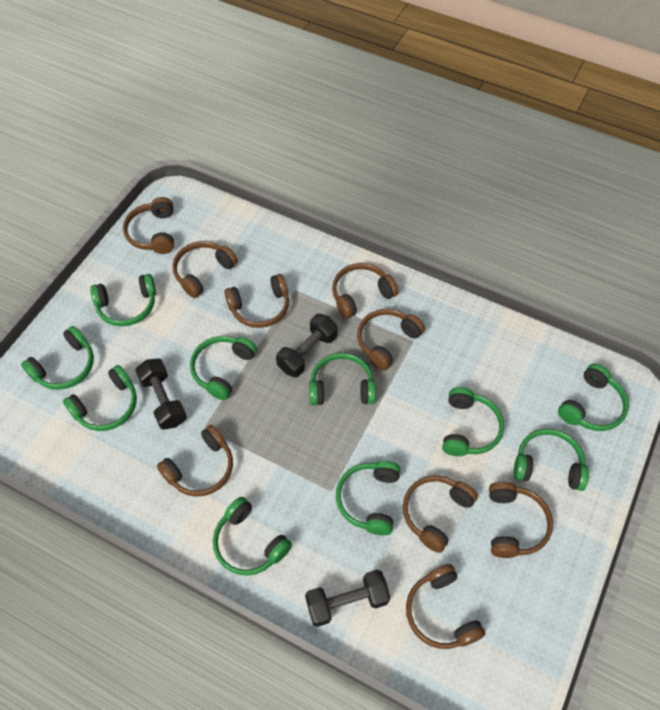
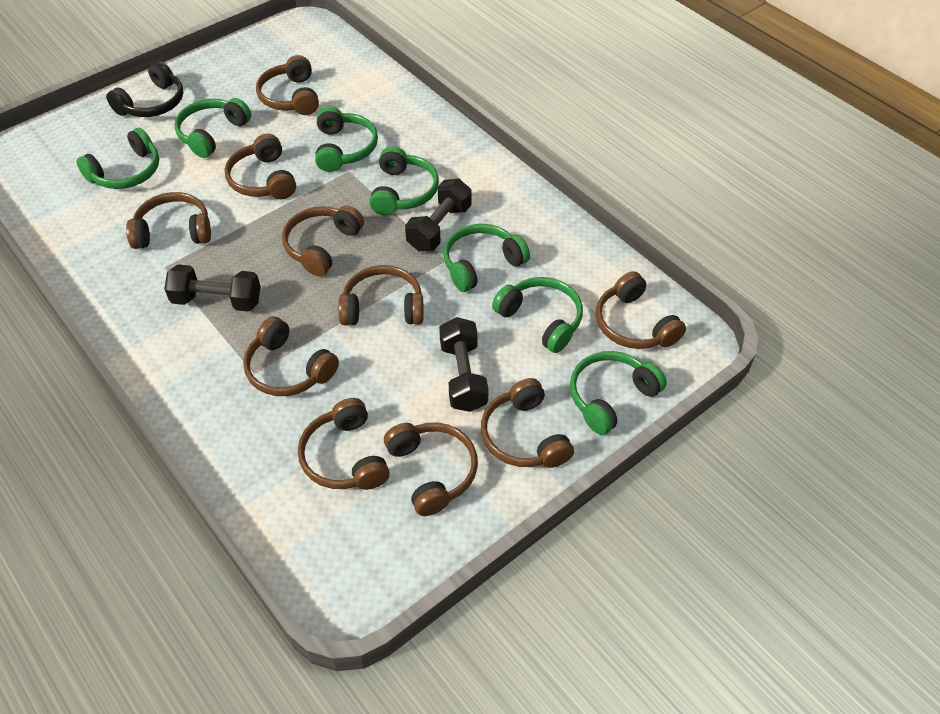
black headphones: 0 -> 1
brown headphones: 9 -> 10
green headphones: 10 -> 7

